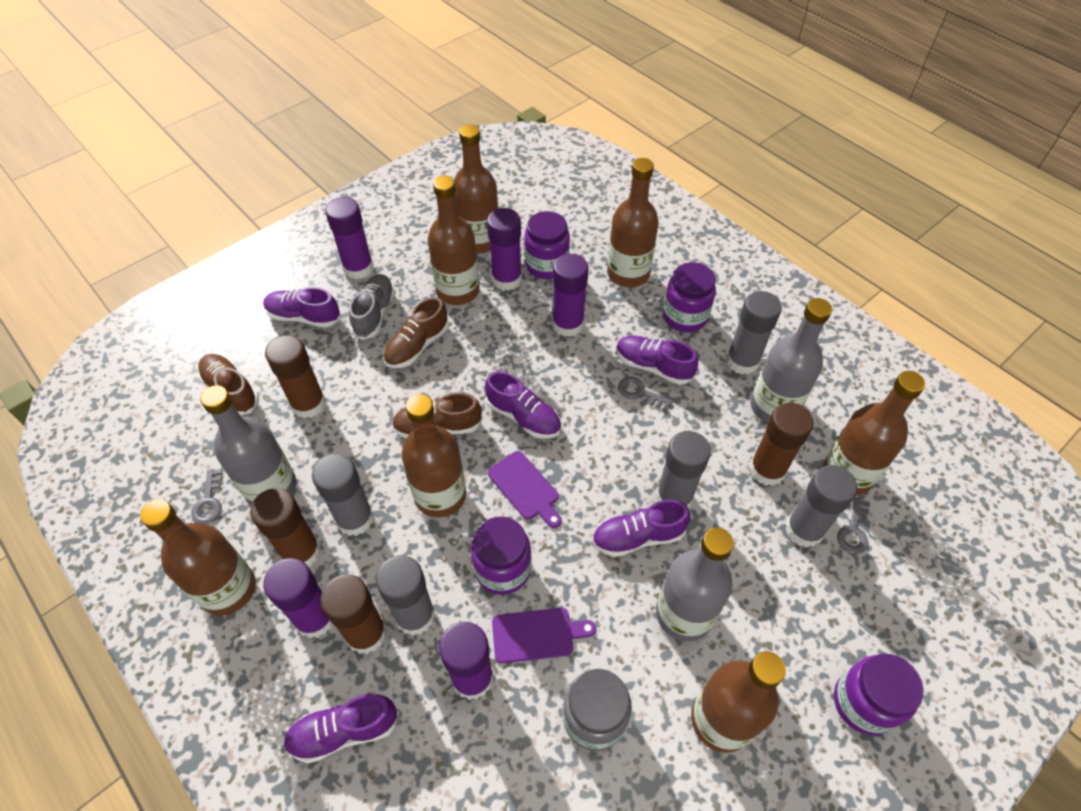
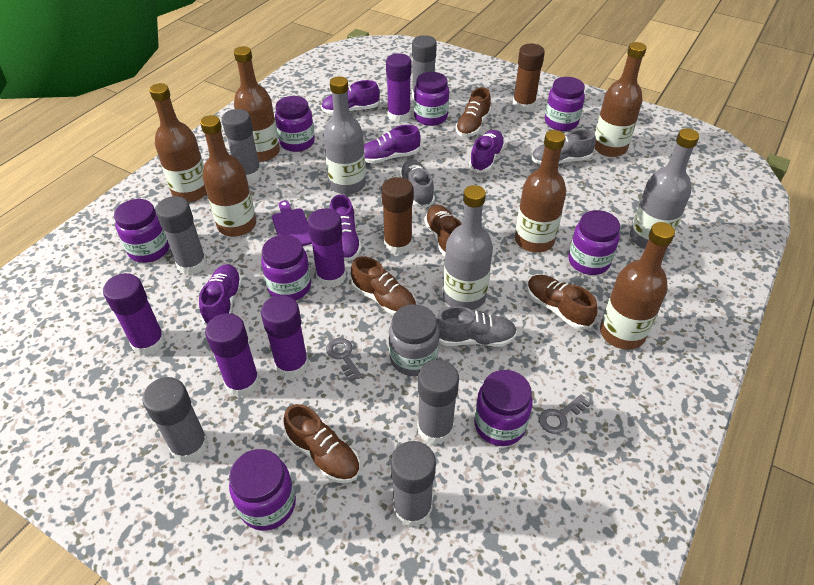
brown bottle: 7 -> 6
brown glue stick: 4 -> 2
brown shoe: 3 -> 5
grey glue stick: 5 -> 6
grey key: 3 -> 2
grey shoe: 1 -> 3
purple cutting board: 2 -> 1
purple jar: 4 -> 8

